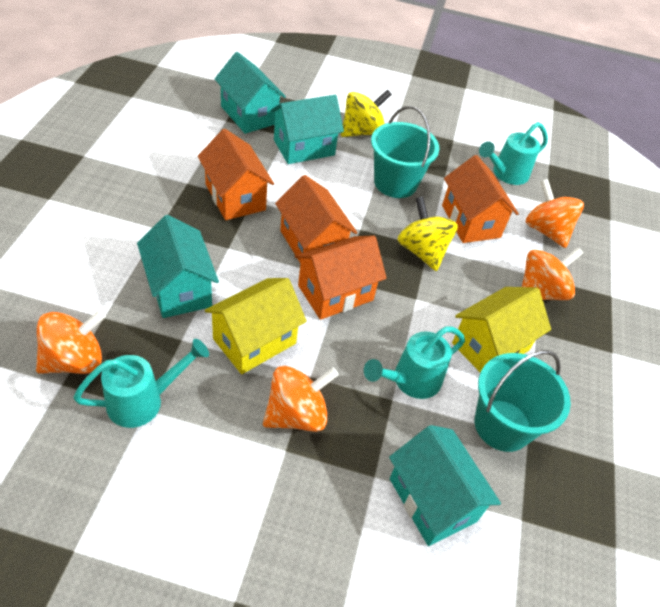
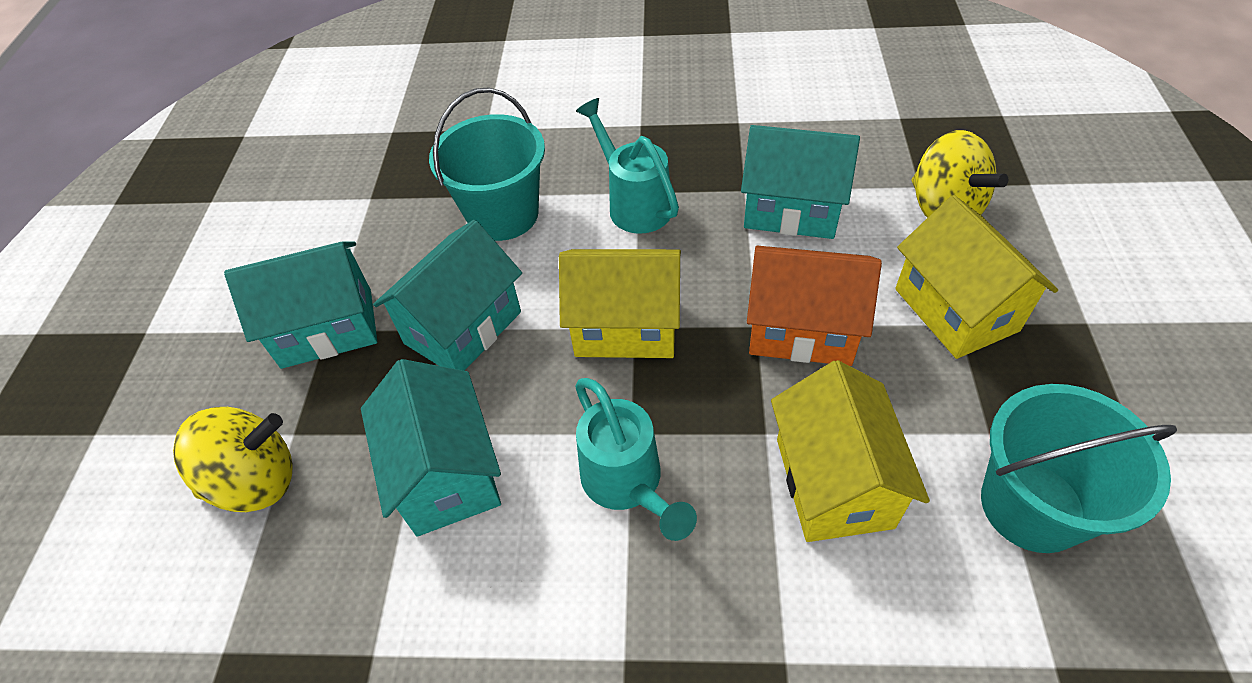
orange house: 4 -> 1
orange spinning top: 4 -> 0
turquoise watering can: 3 -> 2
yellow house: 2 -> 3

